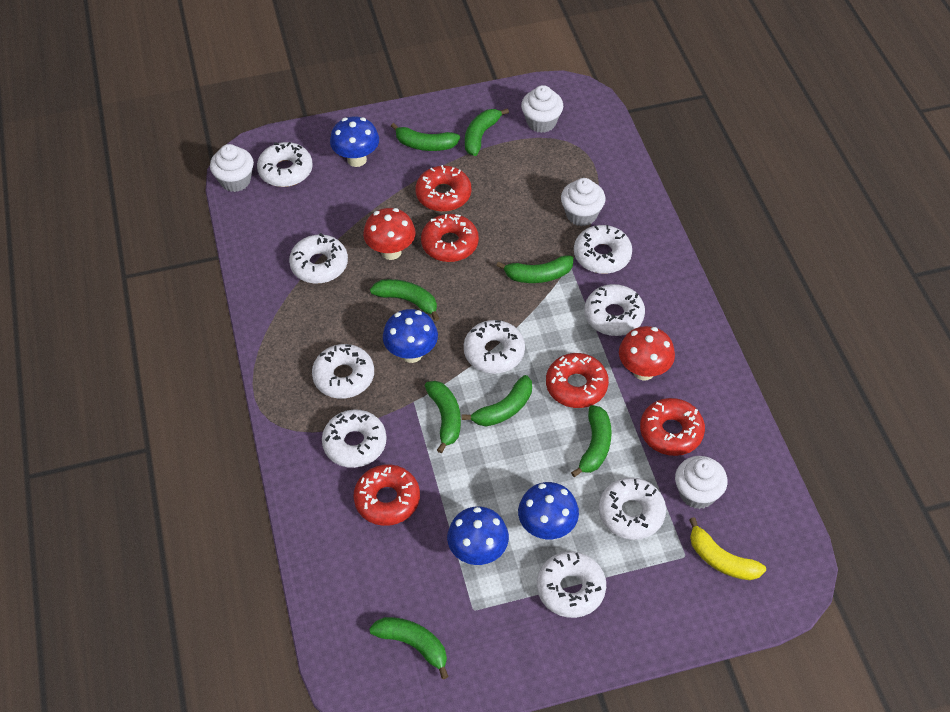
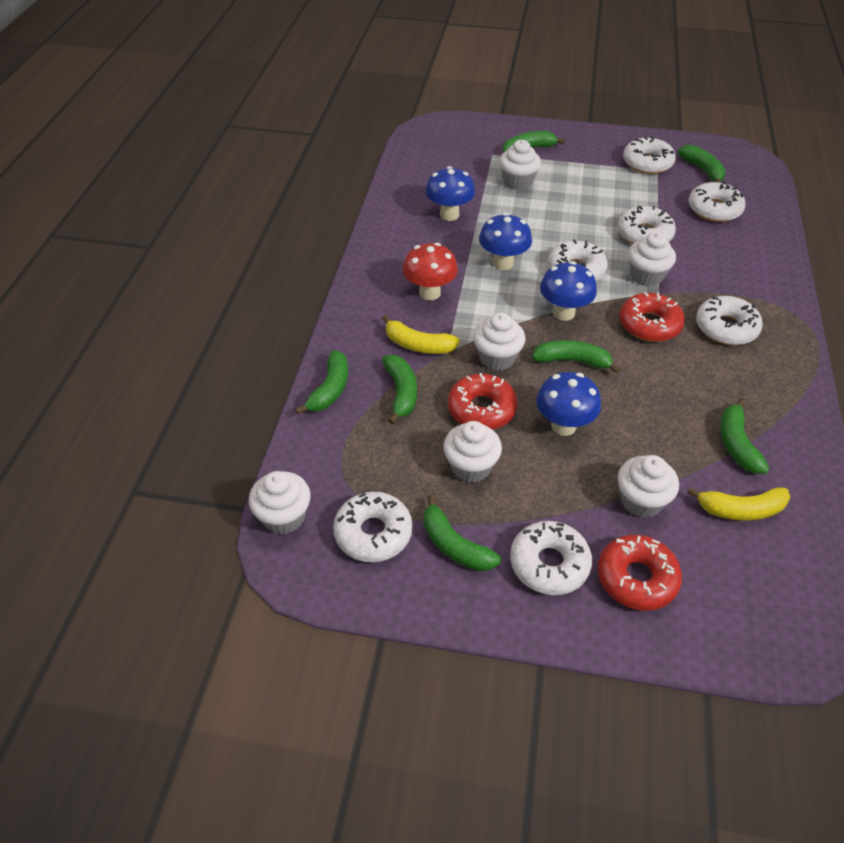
green banana: 8 -> 7
red donut: 5 -> 3
red mushroom: 2 -> 1
white cupcake: 4 -> 6
white donut: 9 -> 7
yellow banana: 1 -> 2

